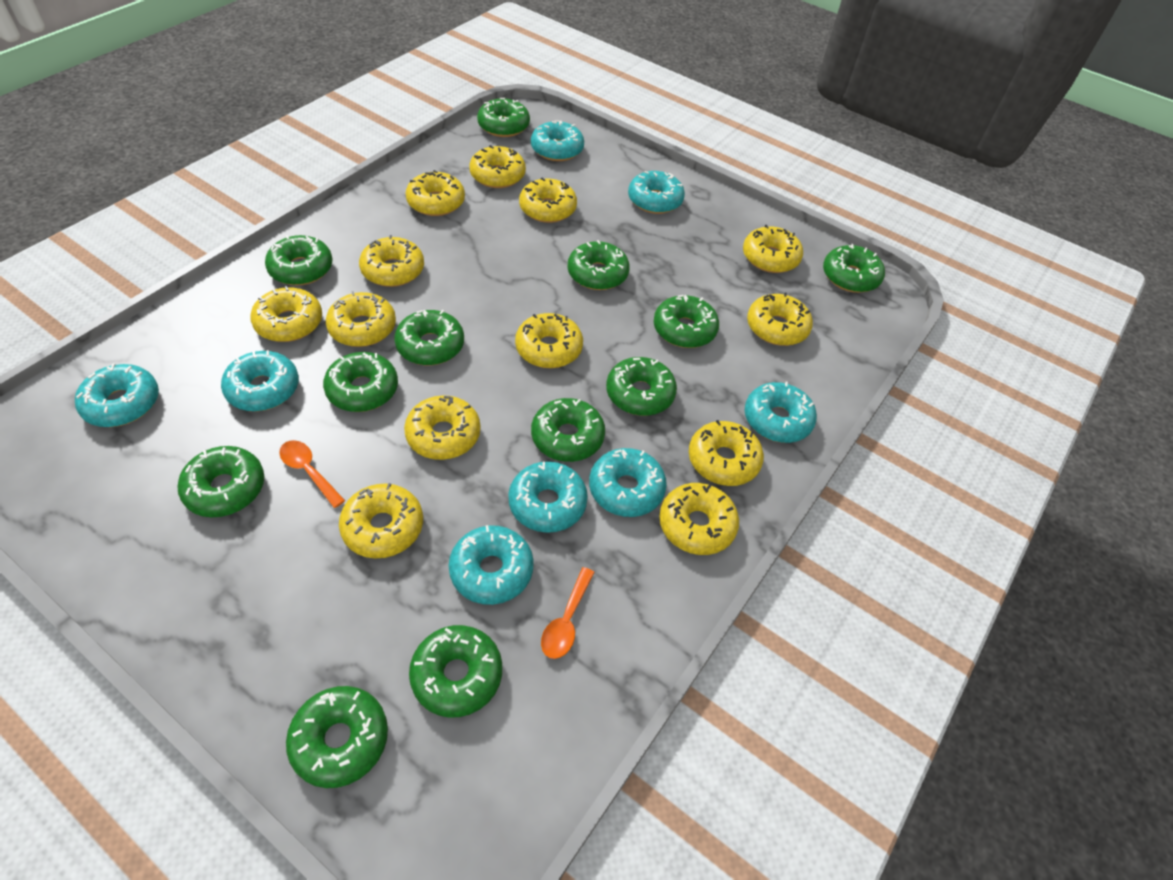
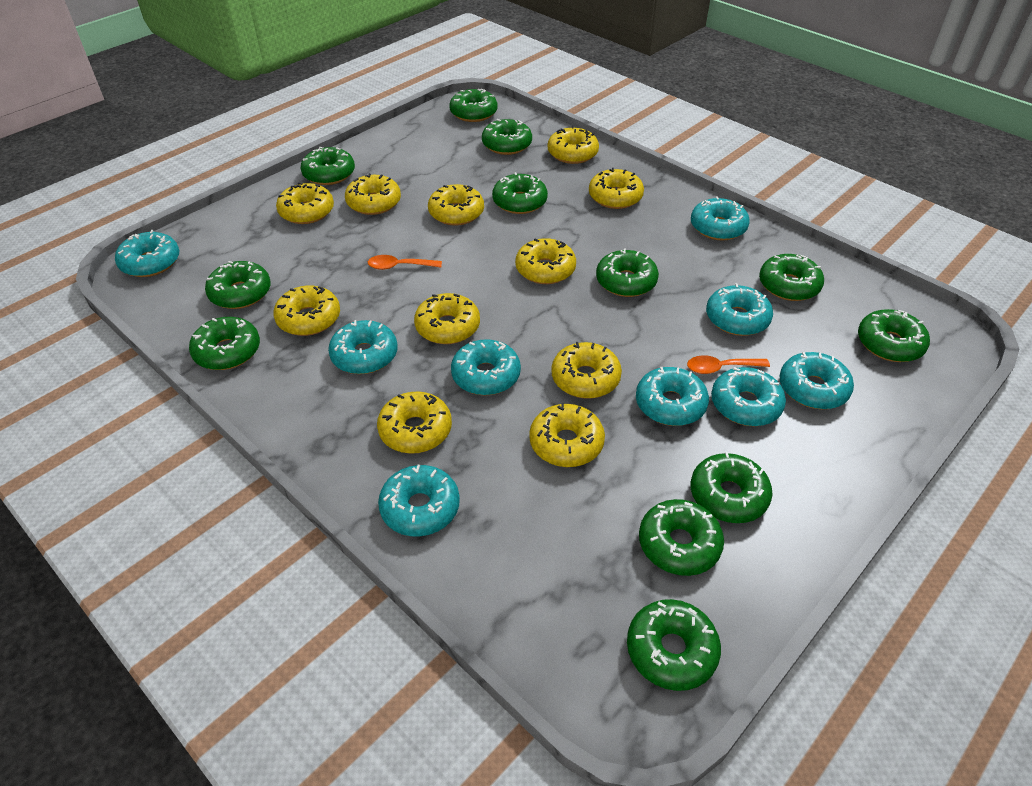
turquoise donut: 8 -> 9
yellow donut: 13 -> 11

